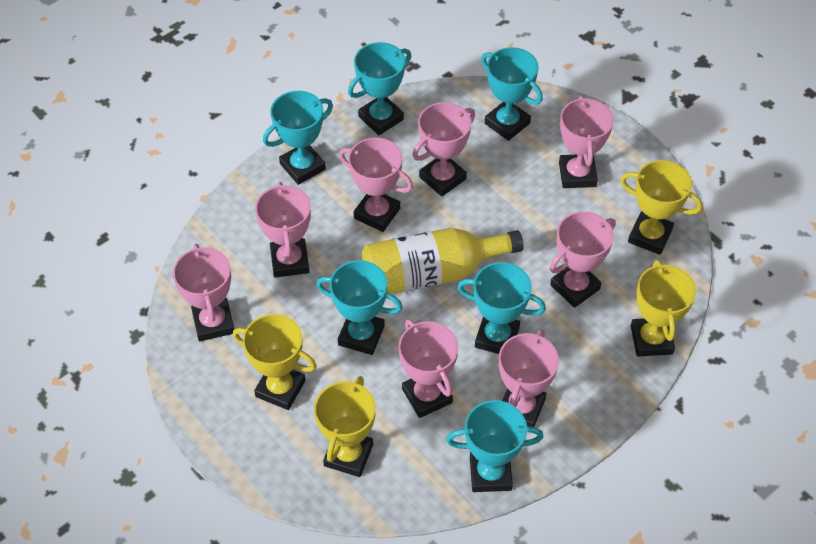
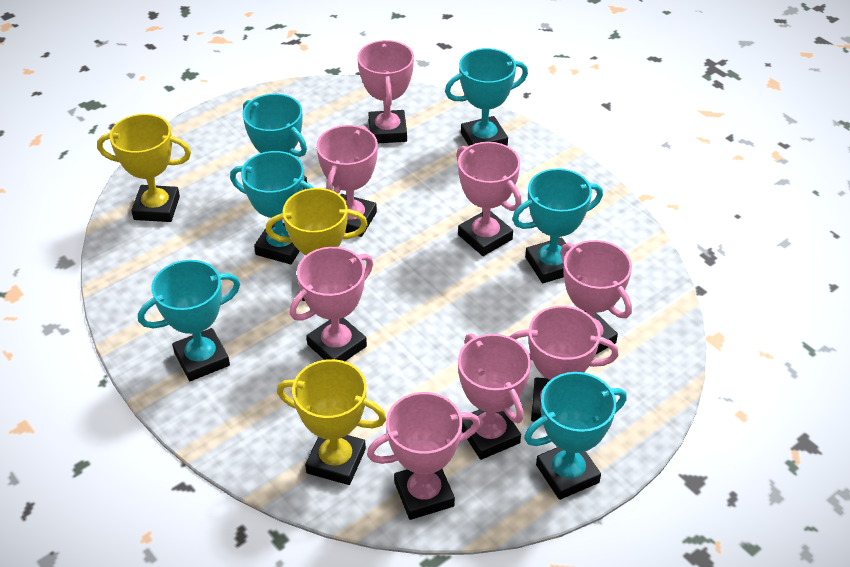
yellow bottle: 1 -> 0
yellow trophy: 4 -> 3

